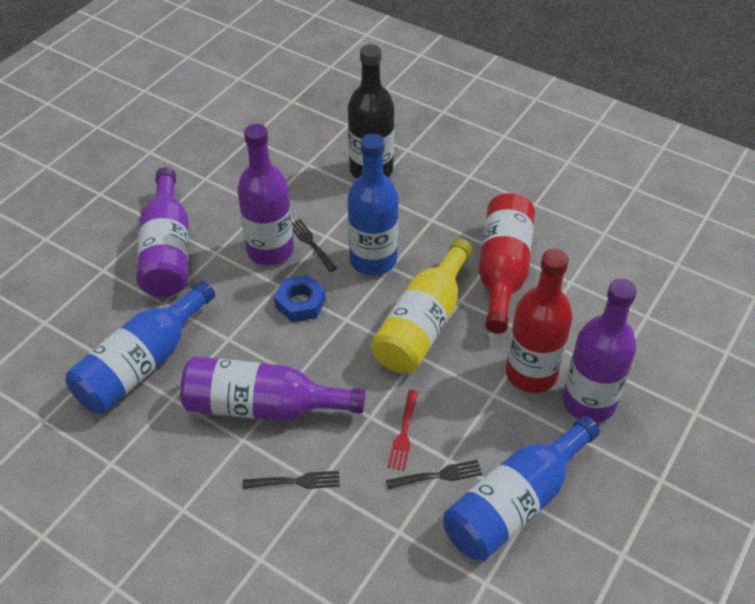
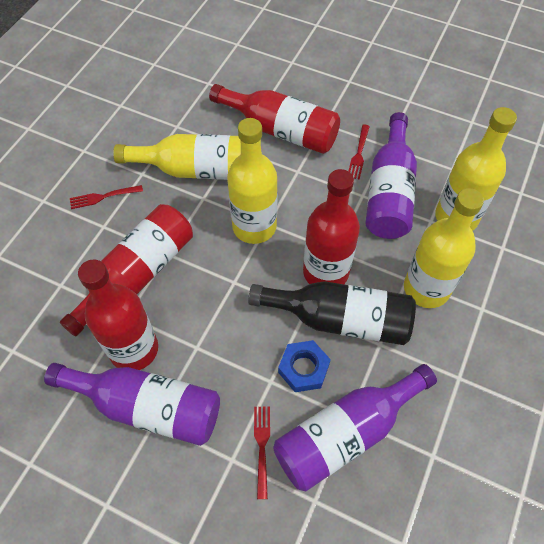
black fork: 3 -> 0
blue bottle: 3 -> 0
purple bottle: 4 -> 3
red bottle: 2 -> 4
red fork: 1 -> 3
yellow bottle: 1 -> 4

